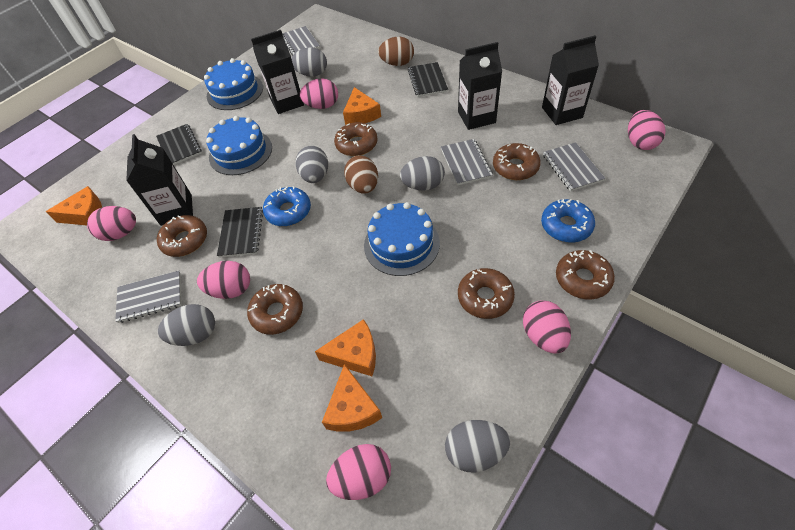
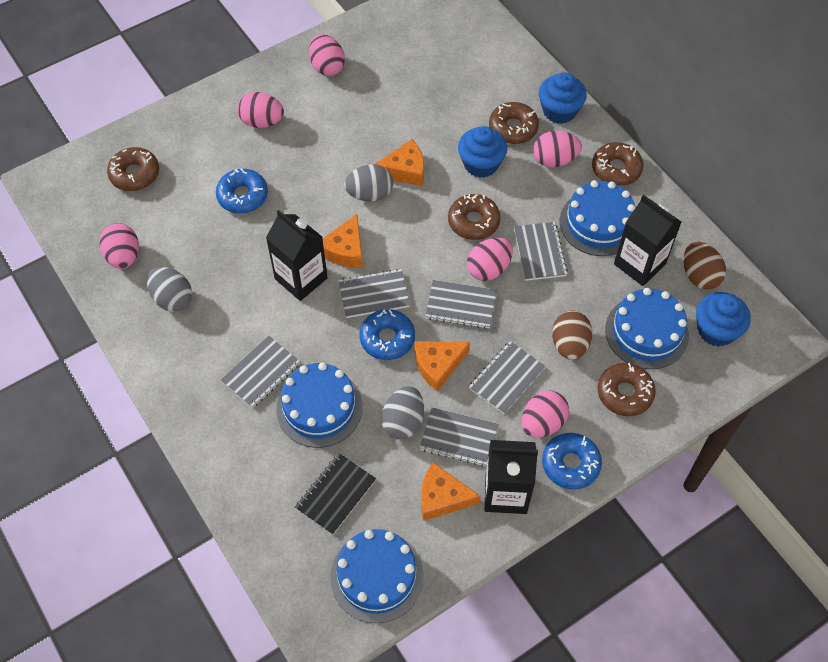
black carton: 4 -> 3
black notebook: 3 -> 1
blue cake: 3 -> 4
blue cupcake: 0 -> 3
blue donut: 2 -> 3
brown donut: 6 -> 5
grey egg: 5 -> 3
grey notebook: 4 -> 6

